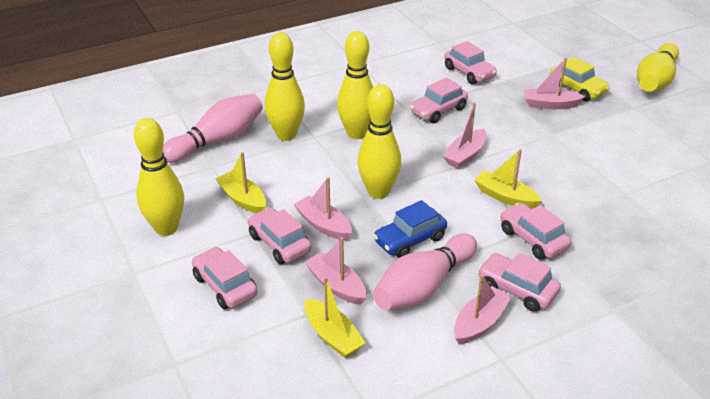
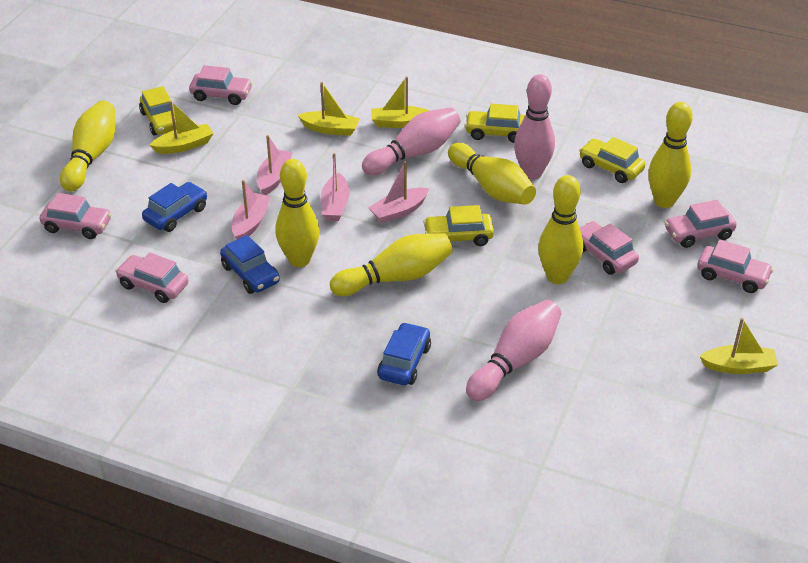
blue car: 1 -> 3
pink boat: 5 -> 4
pink bowling pin: 2 -> 3
yellow boat: 3 -> 4
yellow bowling pin: 5 -> 6
yellow car: 1 -> 4

